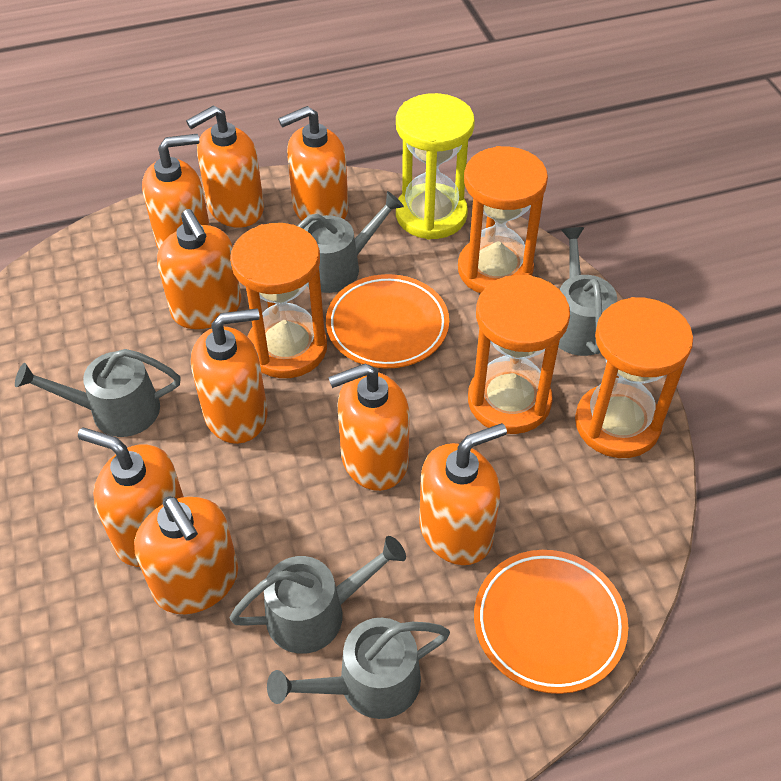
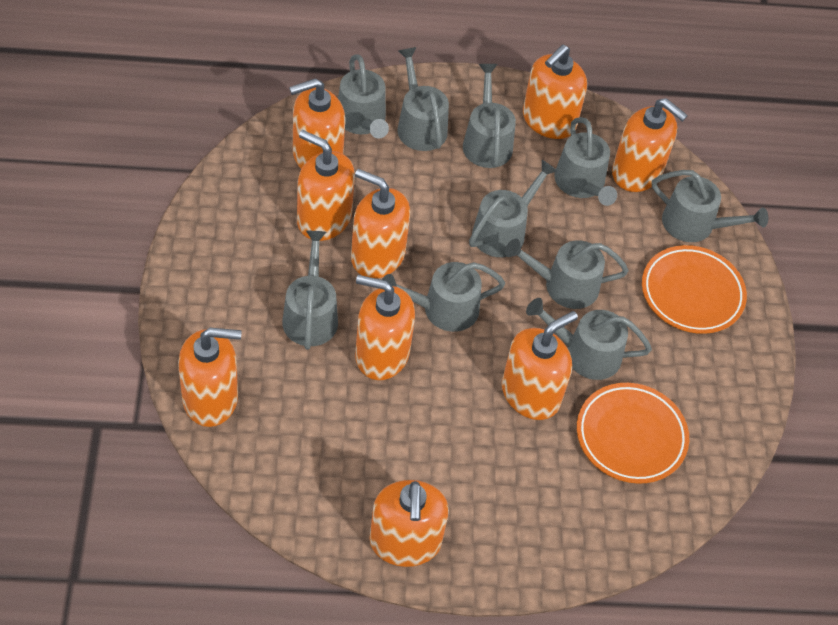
grey watering can: 5 -> 10
orange hourglass: 4 -> 0
yellow hourglass: 1 -> 0

